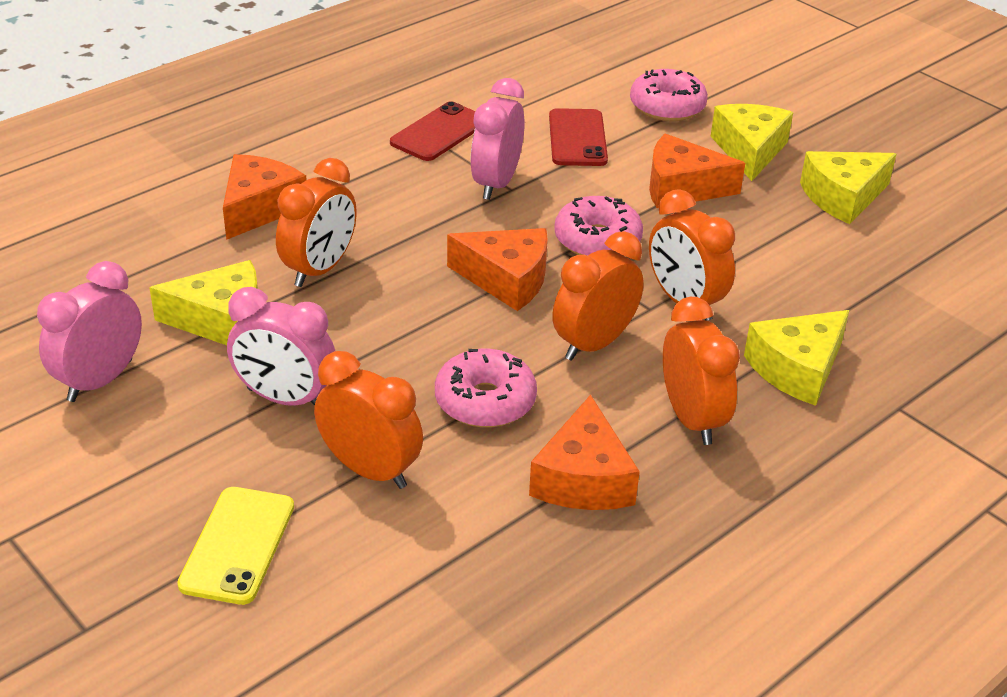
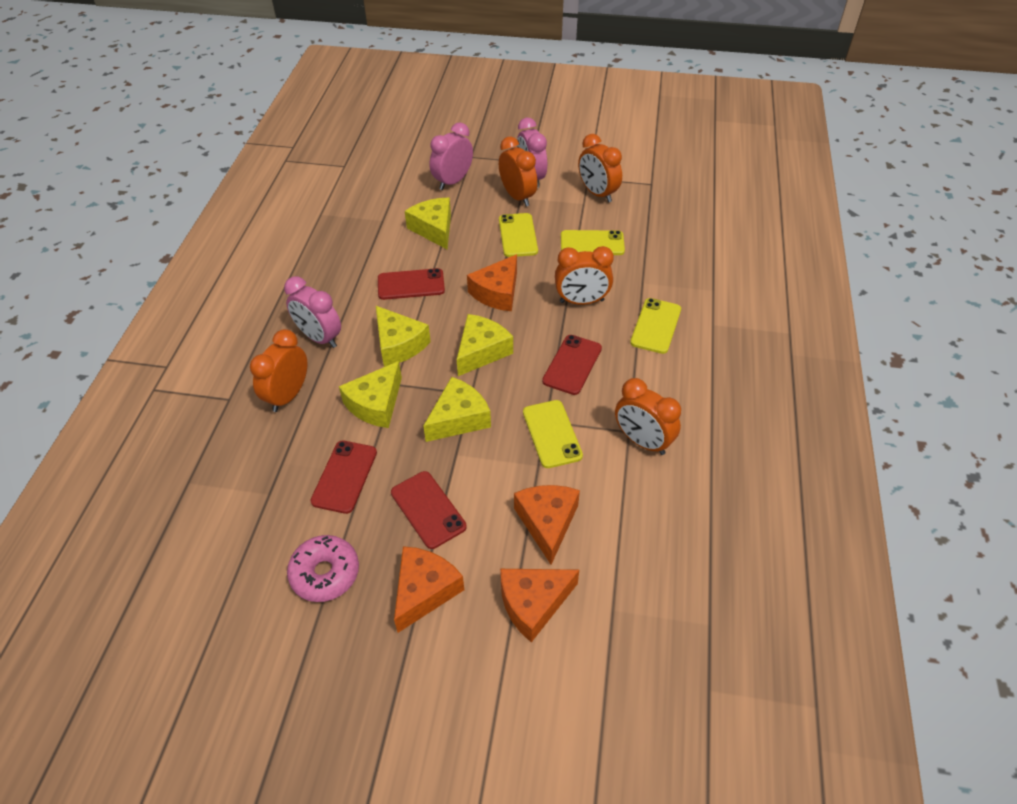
pink donut: 3 -> 1
red phone: 2 -> 4
yellow cheese: 4 -> 5
yellow phone: 1 -> 4

